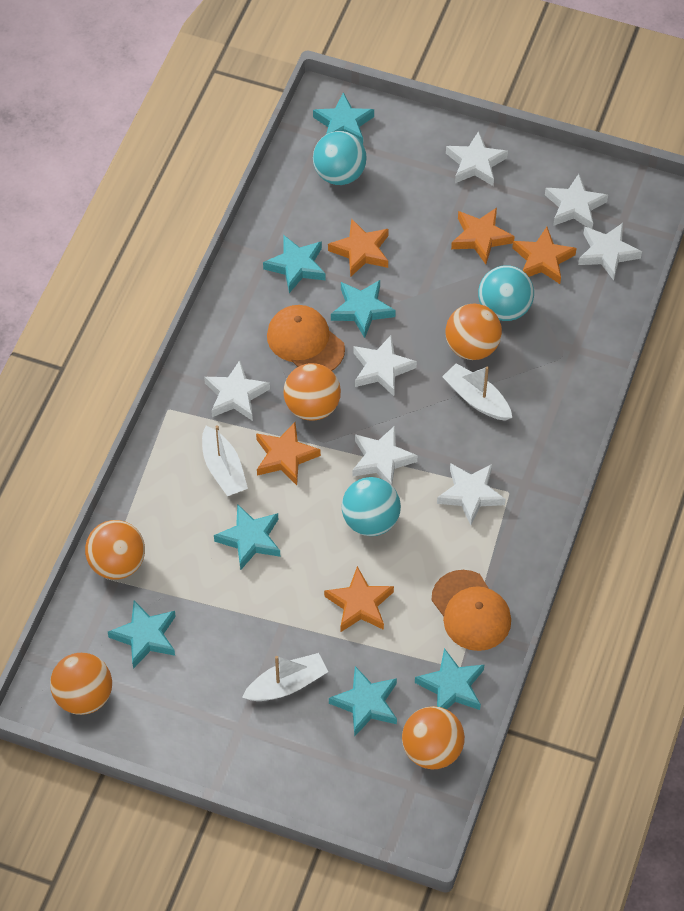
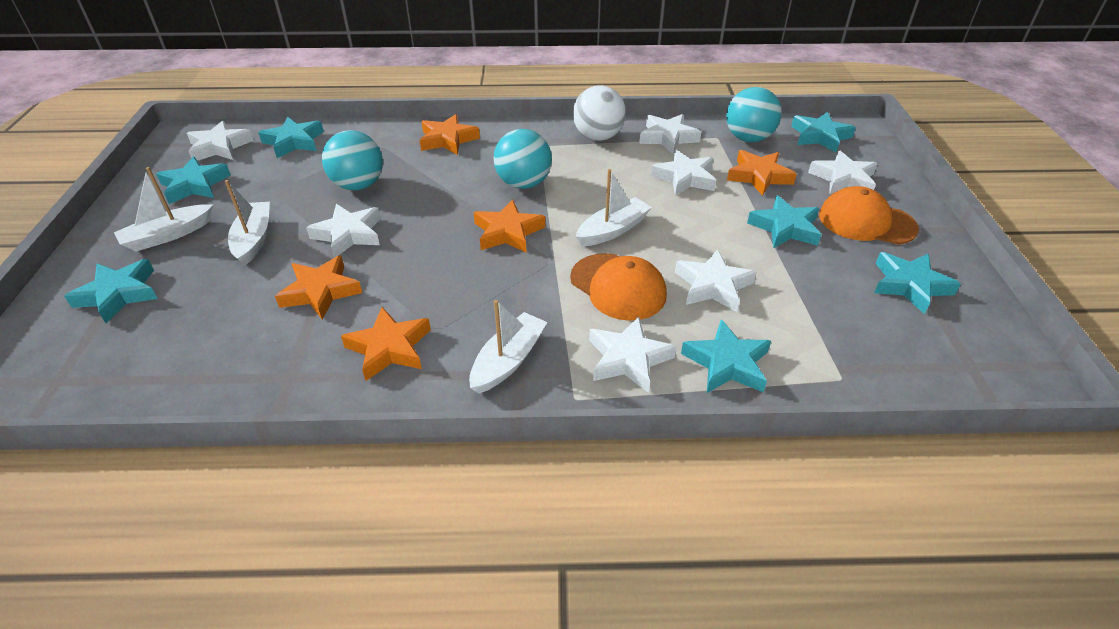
orange ball: 5 -> 0
white ball: 0 -> 1
white boat: 3 -> 4

